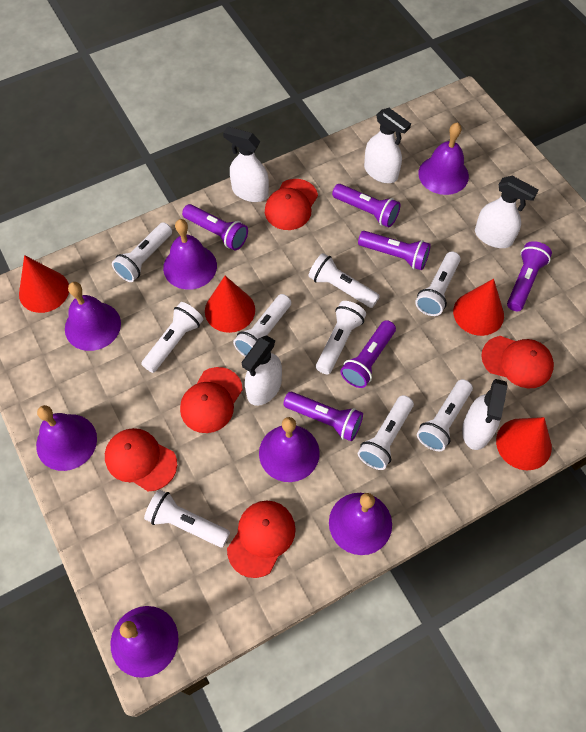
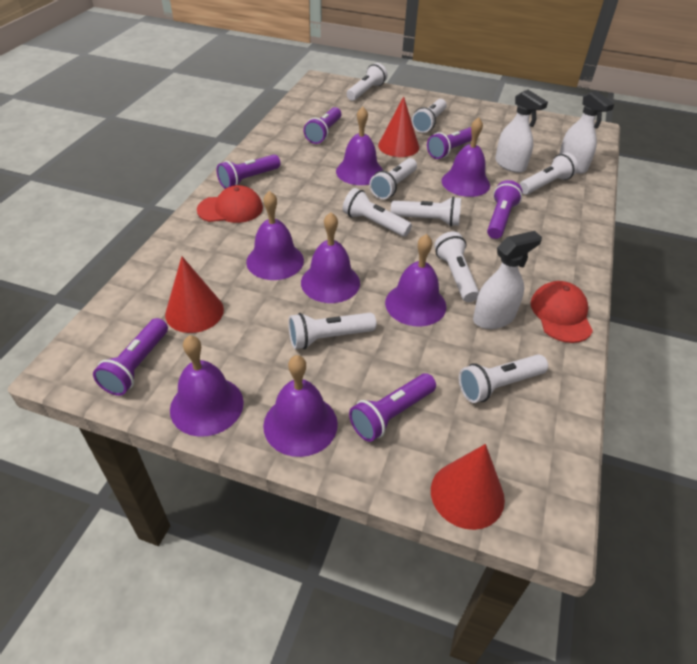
red cap: 5 -> 2
red cone: 4 -> 3
white spray bottle: 5 -> 3

